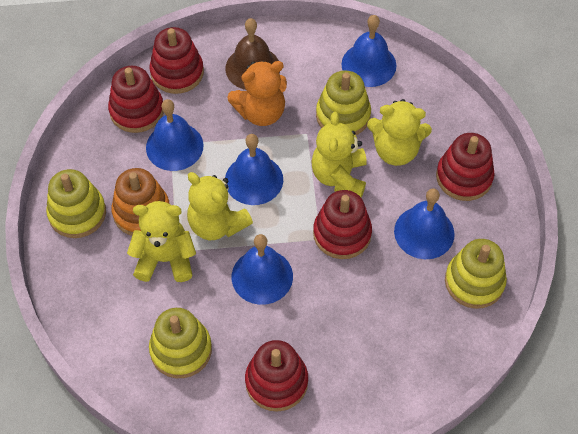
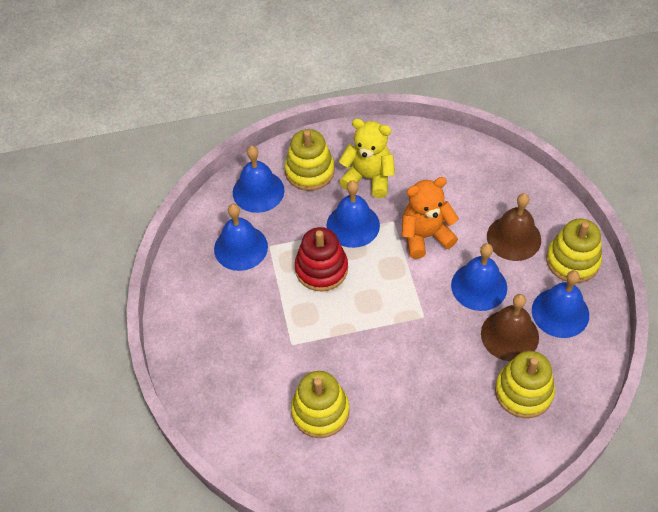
brown bell: 1 -> 2
orange stacking toy: 1 -> 0
red stacking toy: 5 -> 1
yellow teddy bear: 4 -> 1

